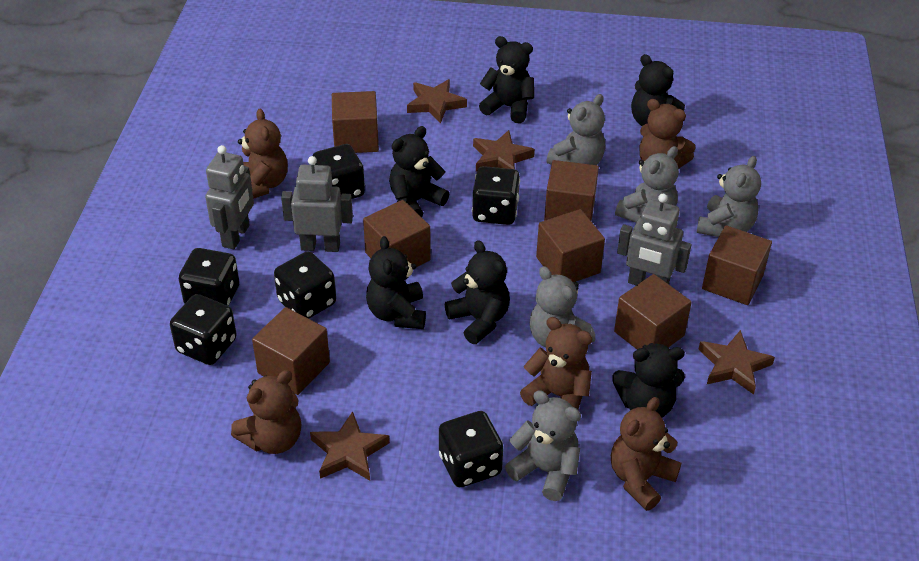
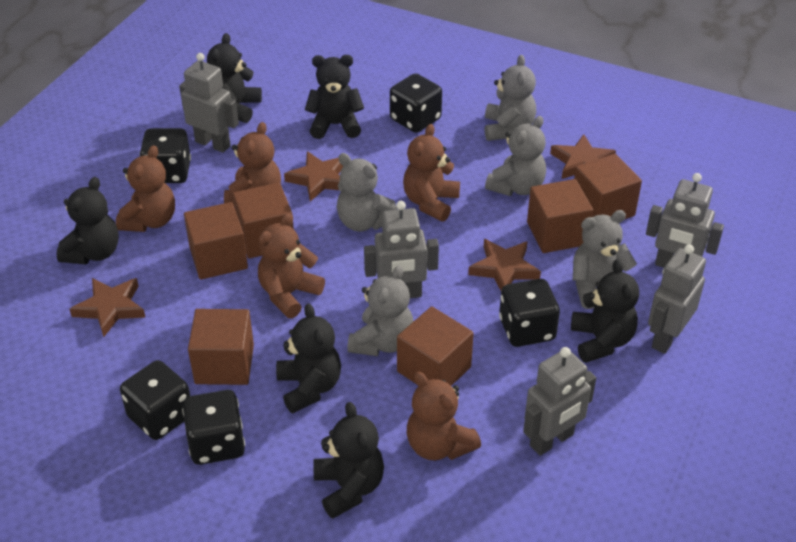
black dice: 6 -> 5
brown cube: 7 -> 6
grey robot: 3 -> 5

